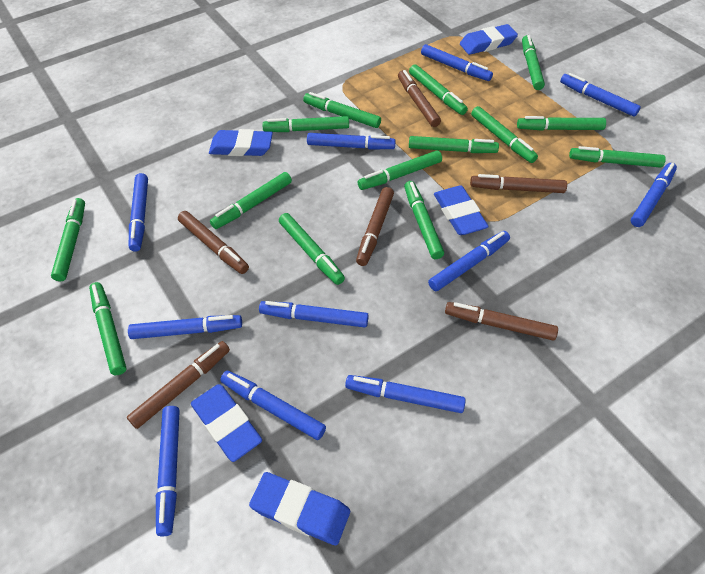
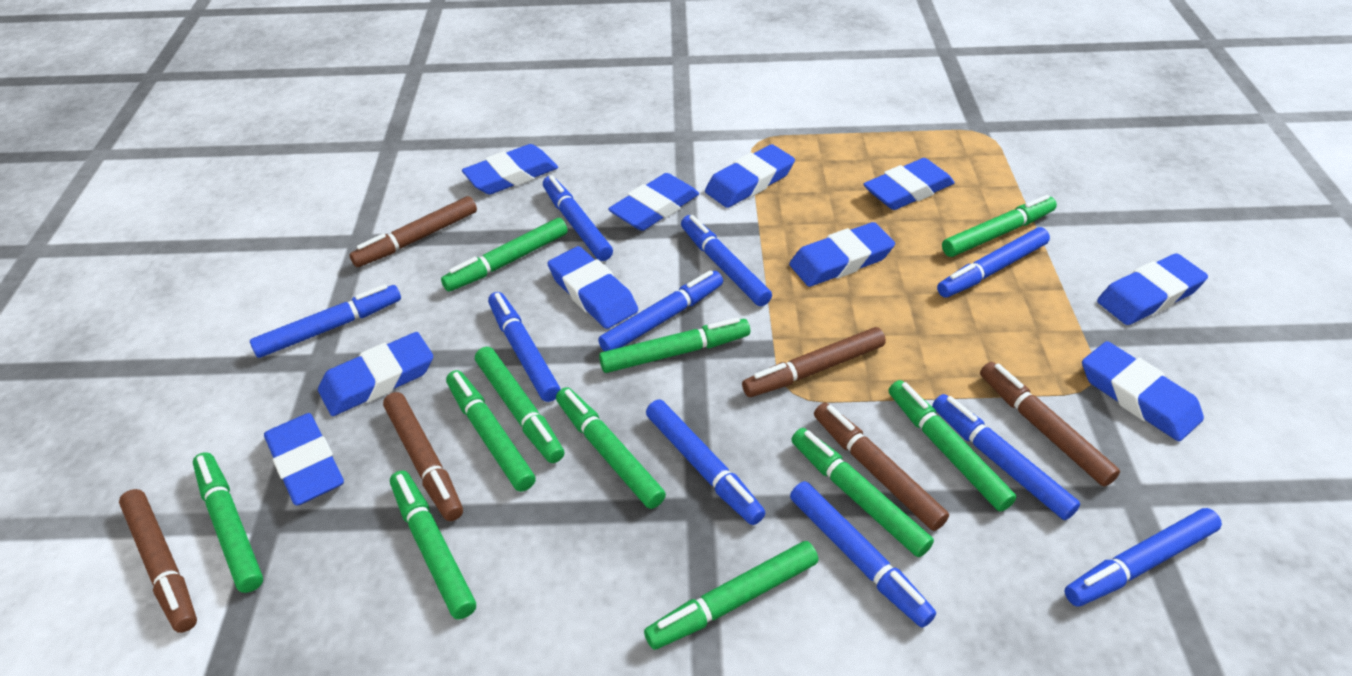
blue eraser: 5 -> 10
blue marker: 11 -> 10
green marker: 14 -> 11

